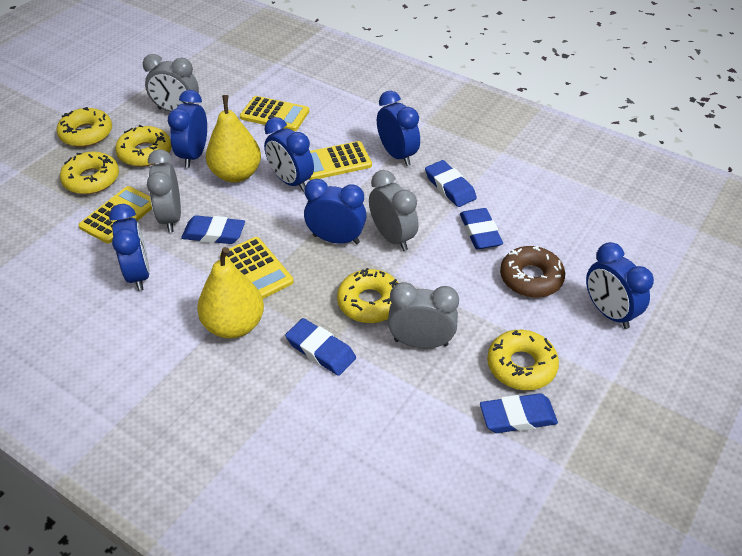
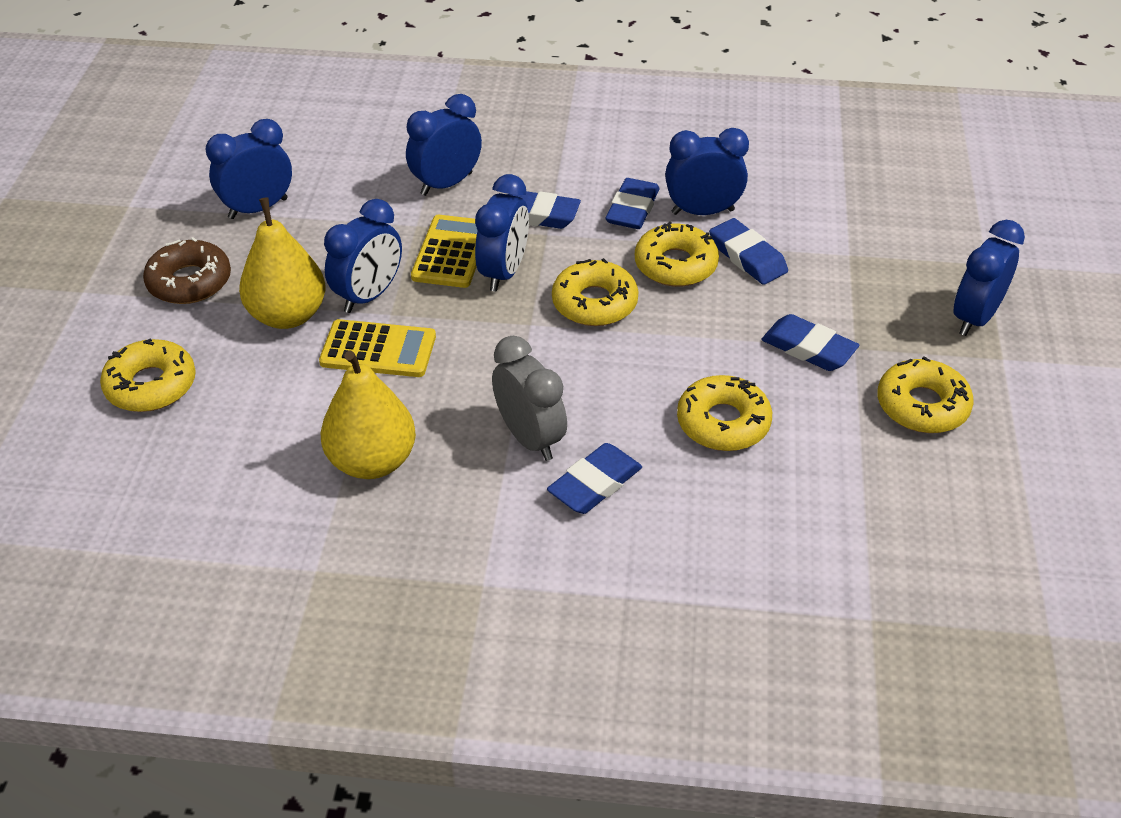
grey clock: 4 -> 1
yellow calculator: 4 -> 2

